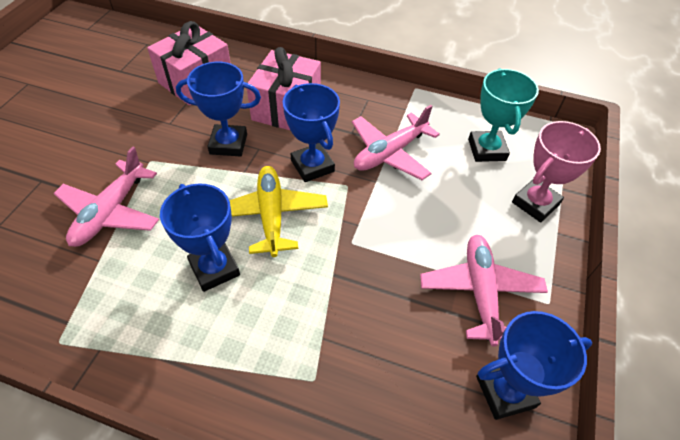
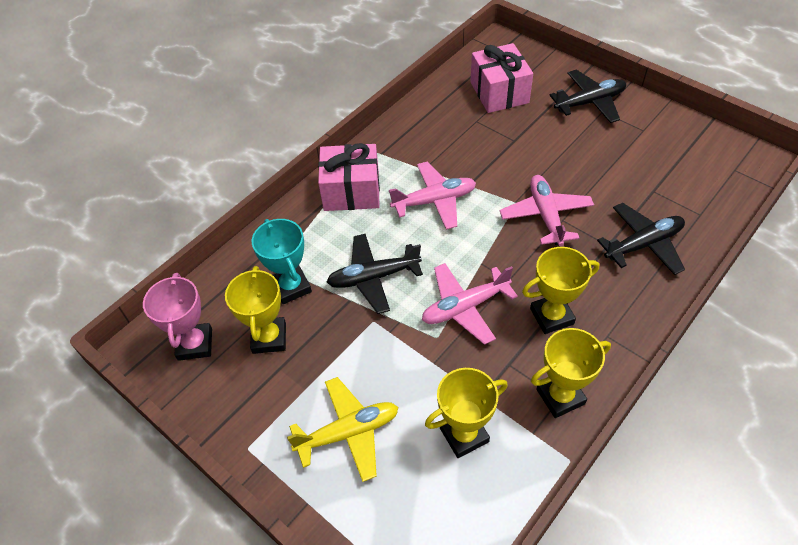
black plane: 0 -> 3
blue trophy: 4 -> 0
yellow trophy: 0 -> 4

